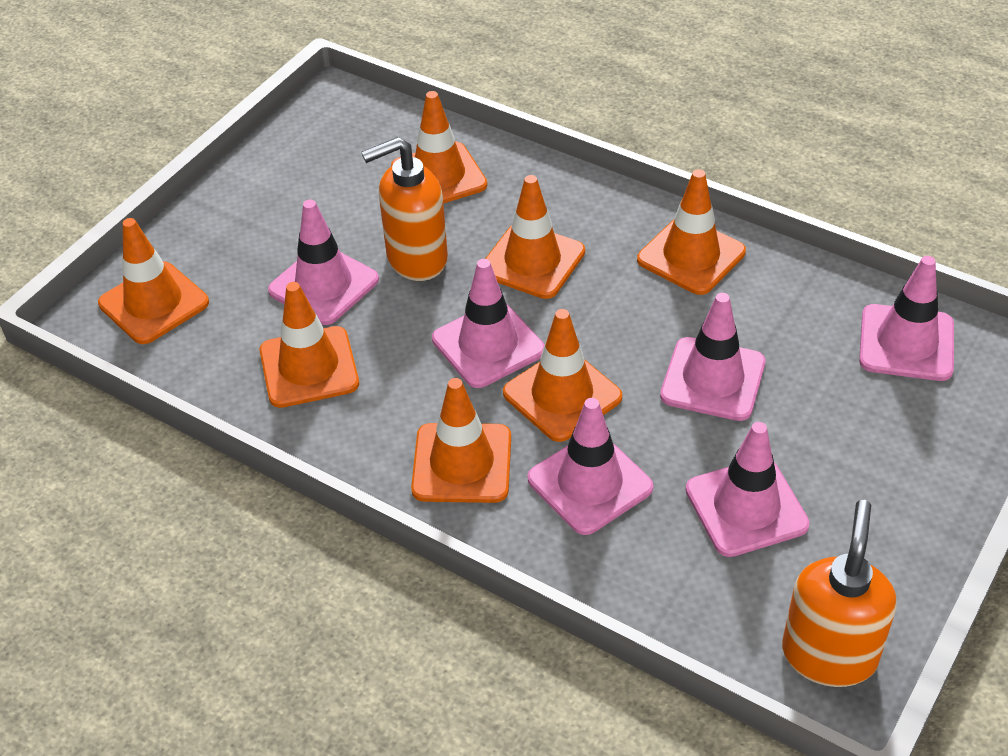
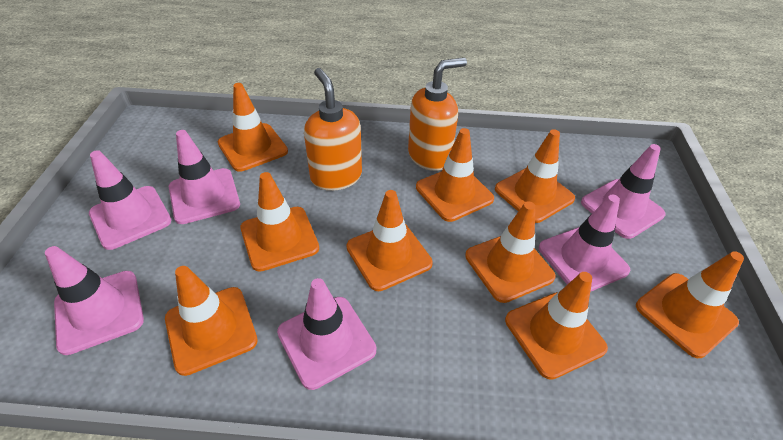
orange traffic cone: 7 -> 9

